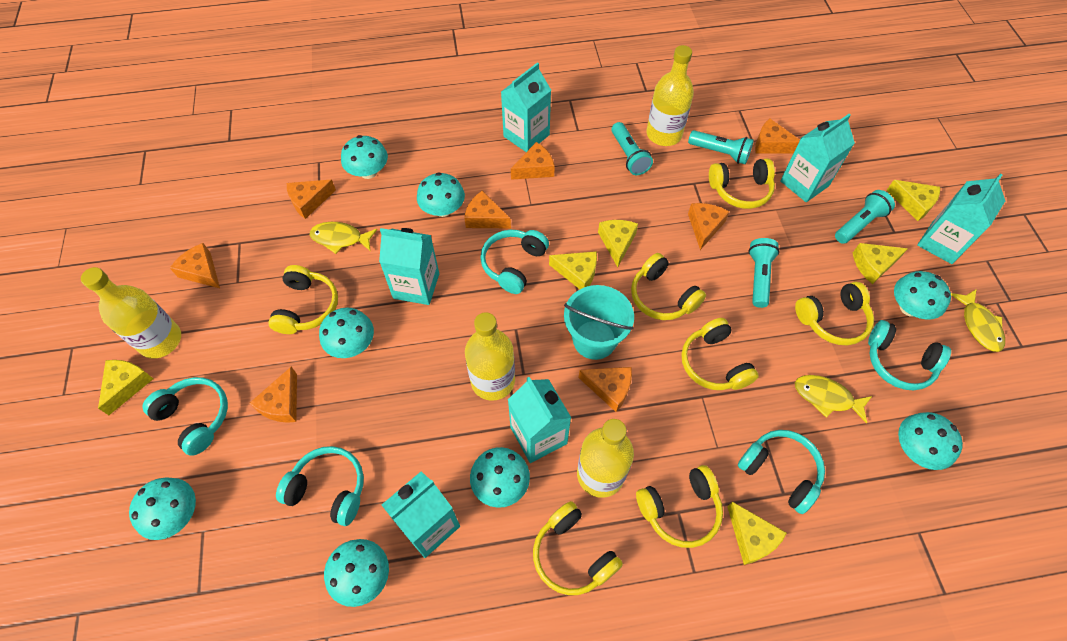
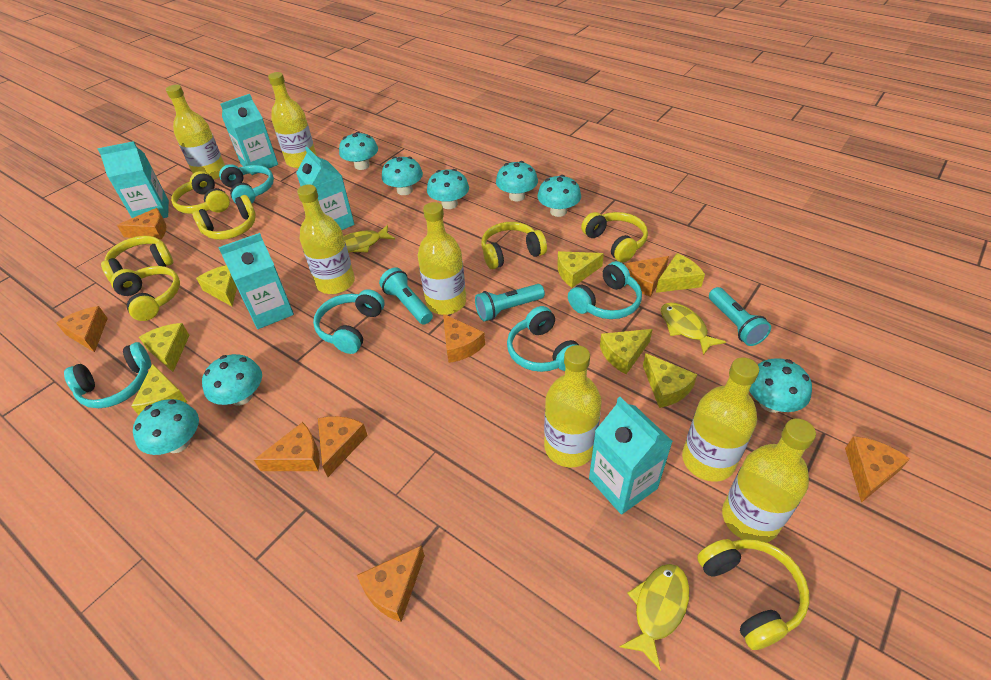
turquoise bucket: 1 -> 0
turquoise carton: 6 -> 5
turquoise flashlight: 4 -> 3
yellow bottle: 4 -> 7
yellow cheese: 6 -> 7

